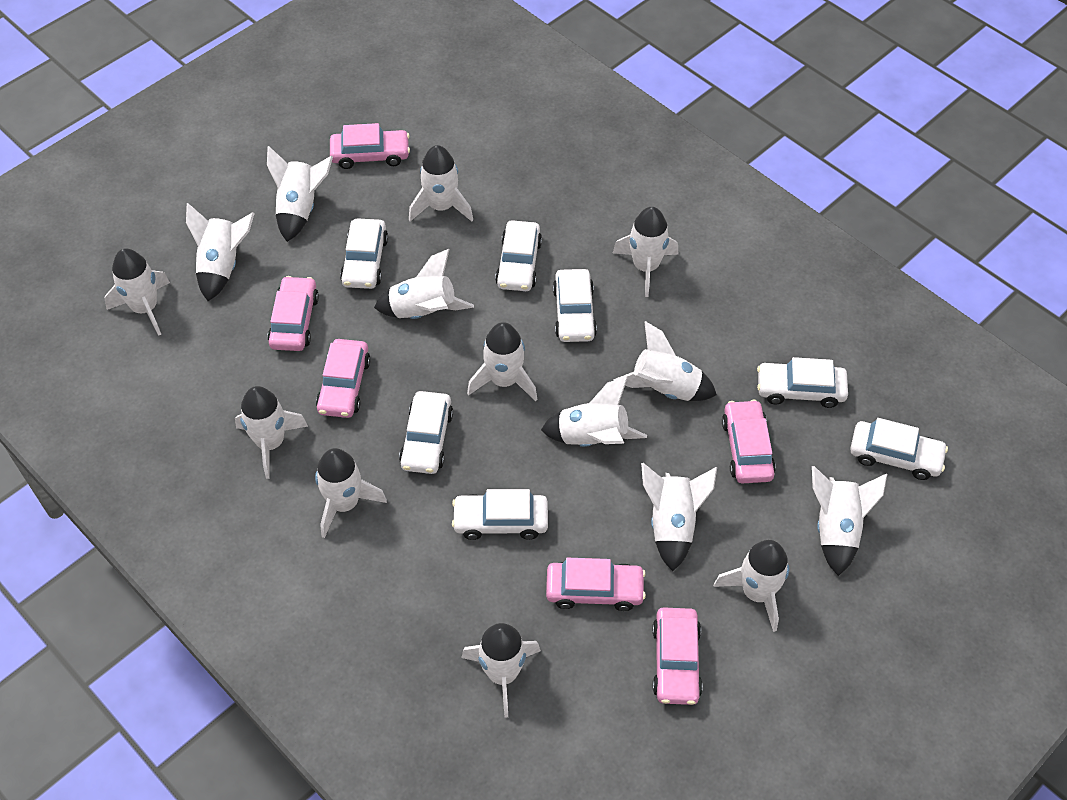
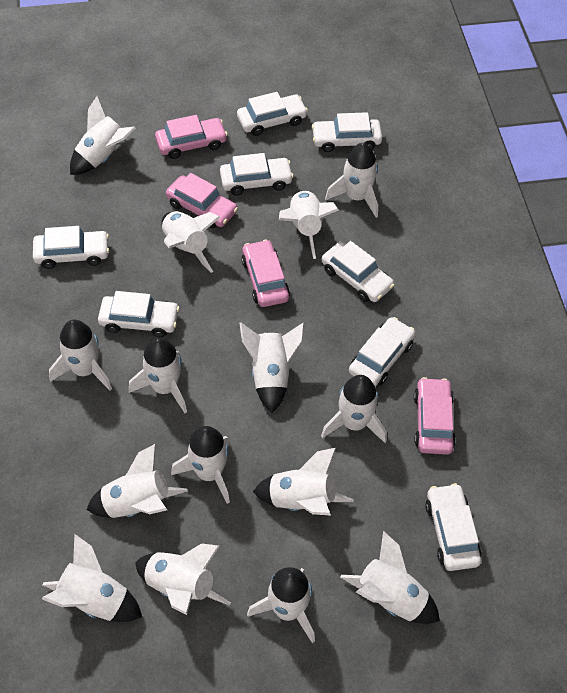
pink car: 6 -> 4
white car: 7 -> 8

